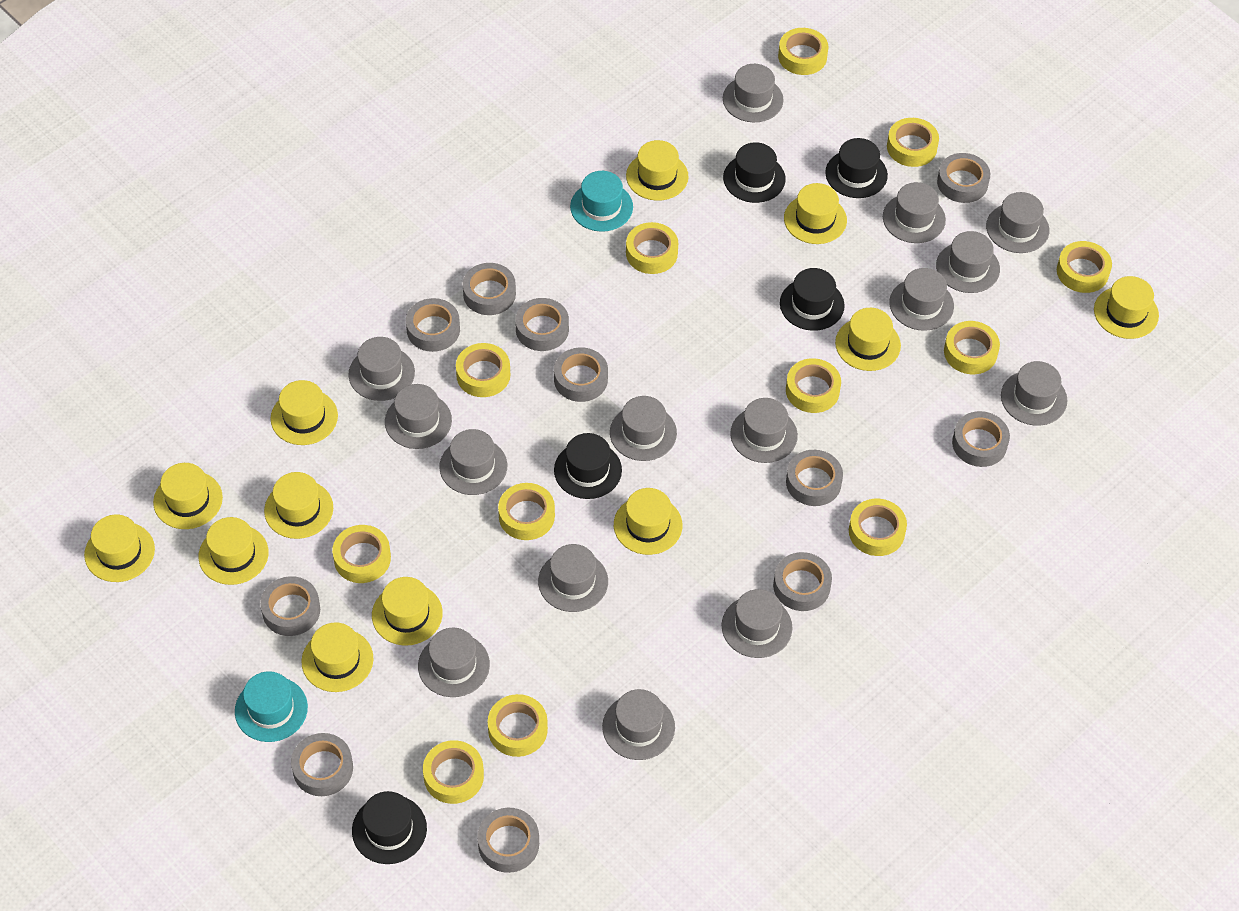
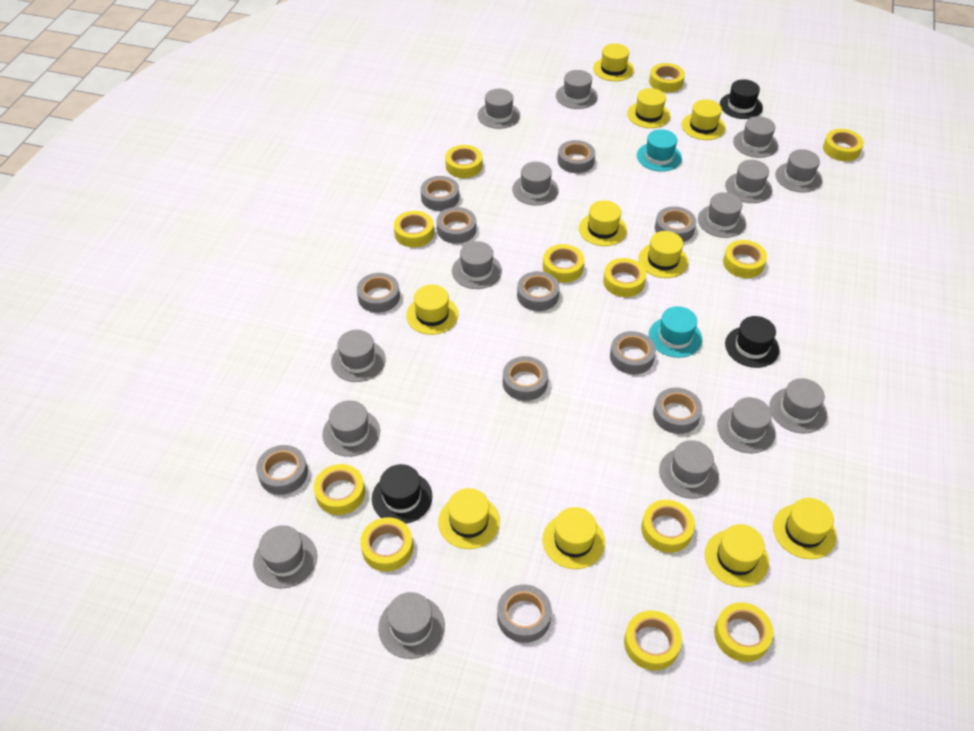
black hat: 5 -> 3
yellow hat: 12 -> 10

